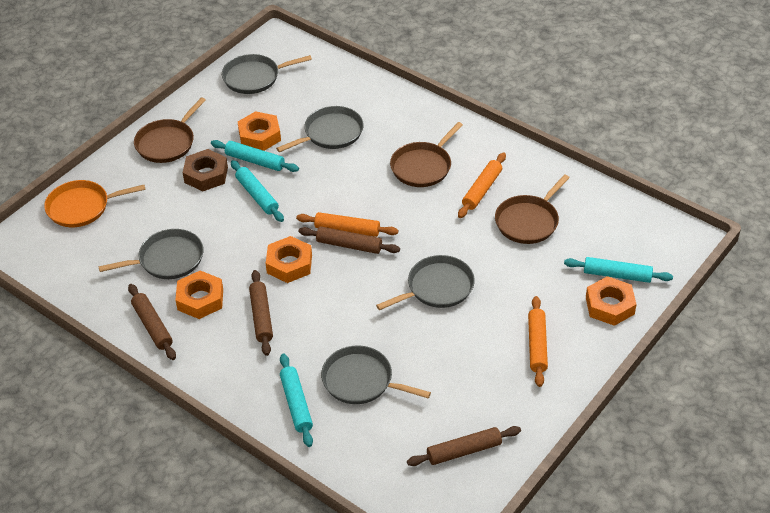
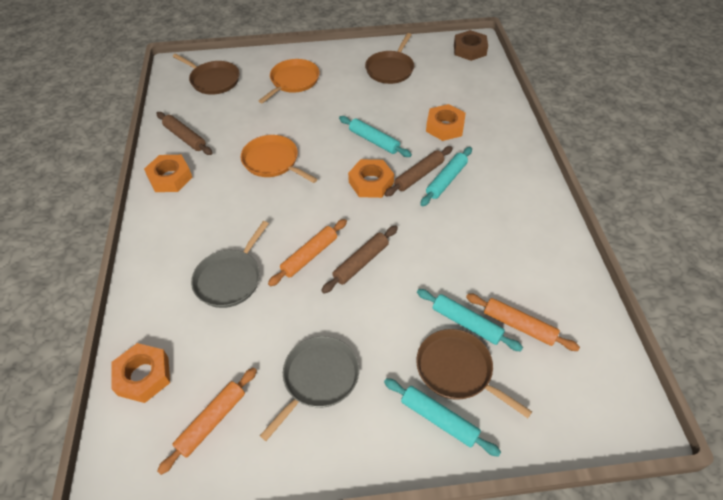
brown rolling pin: 4 -> 3
grey pan: 5 -> 2
orange pan: 1 -> 2

